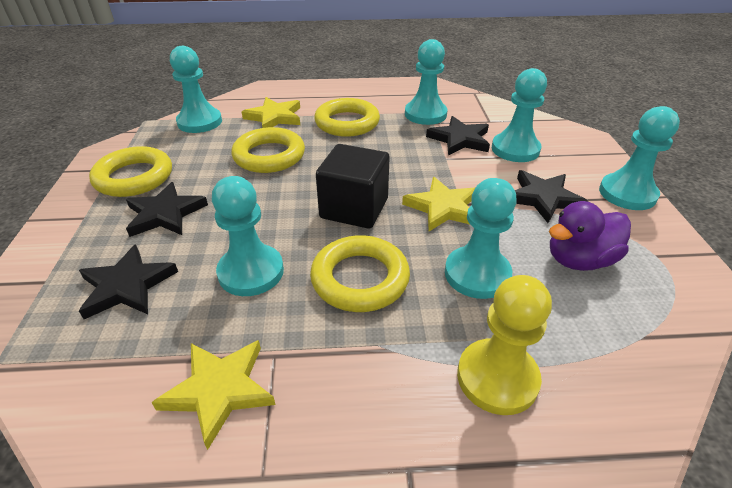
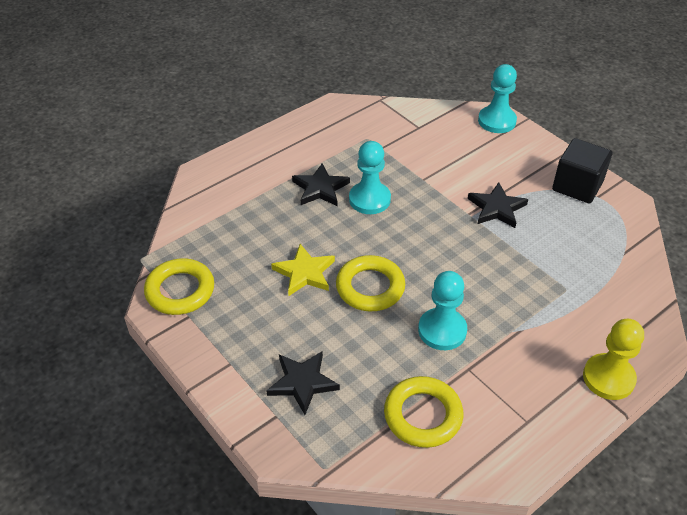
black star: 4 -> 3
purple duck: 1 -> 0
turquoise pawn: 6 -> 3
yellow ring: 4 -> 3
yellow star: 3 -> 1

